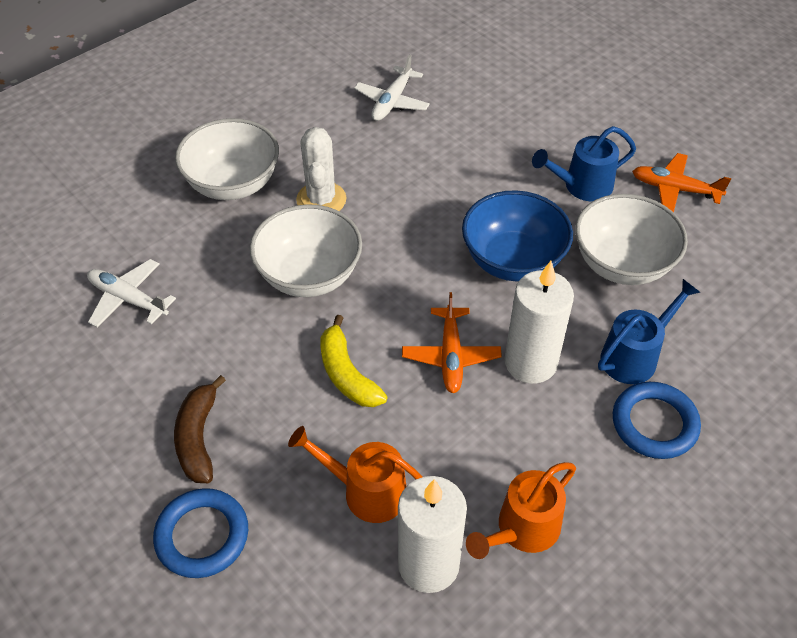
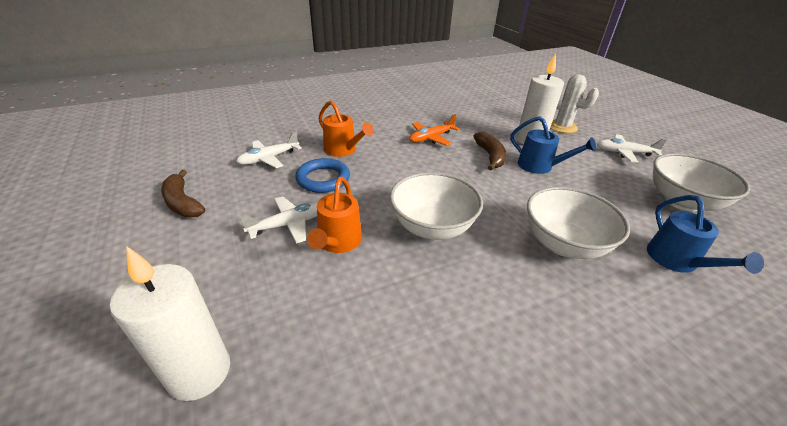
blue bowl: 1 -> 0
blue ring: 2 -> 1
brown banana: 1 -> 2
orange plane: 2 -> 1
white plane: 2 -> 3
yellow banana: 1 -> 0

